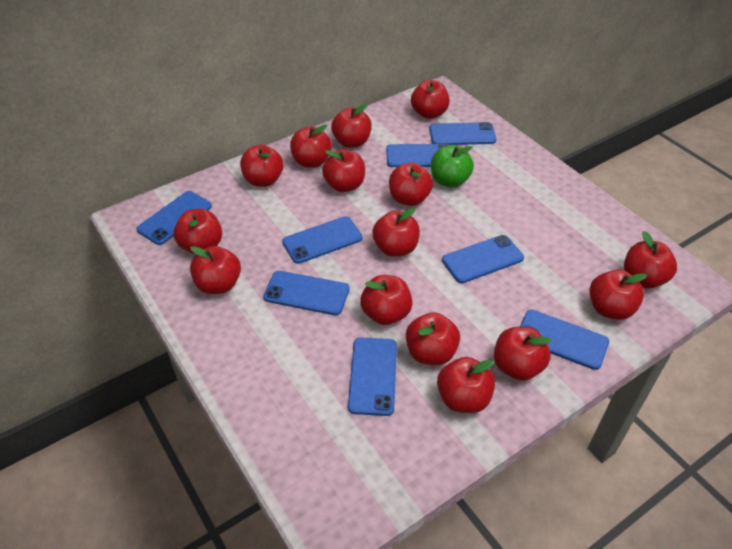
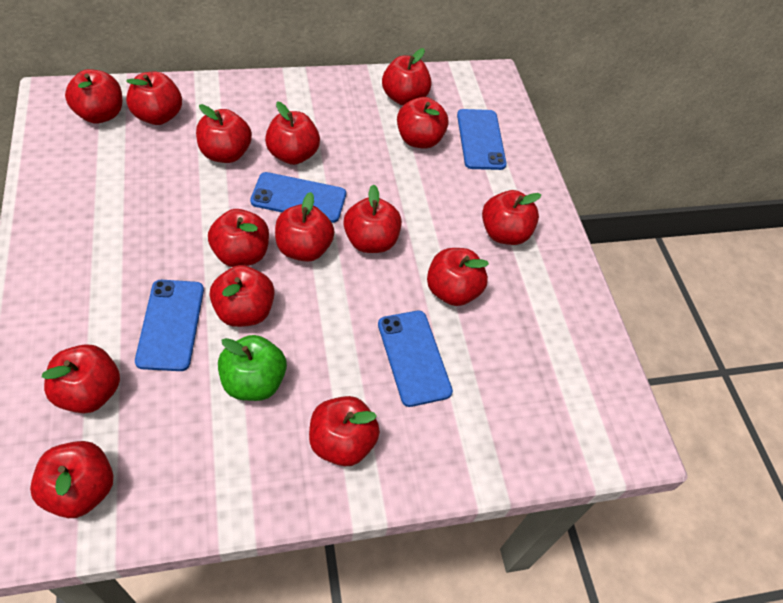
blue phone: 8 -> 4

